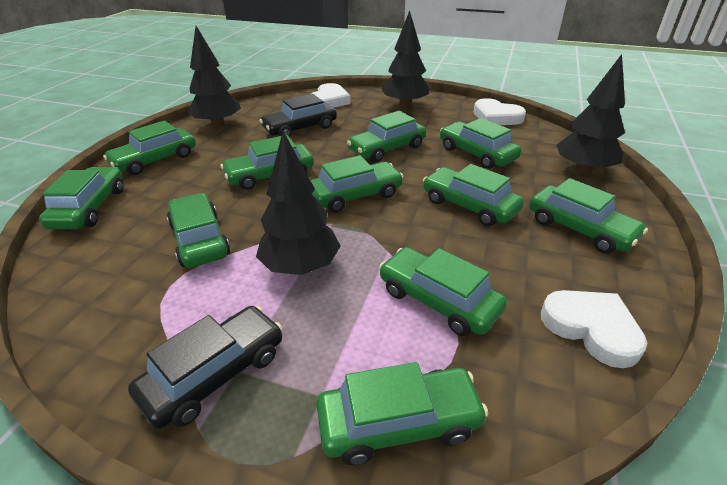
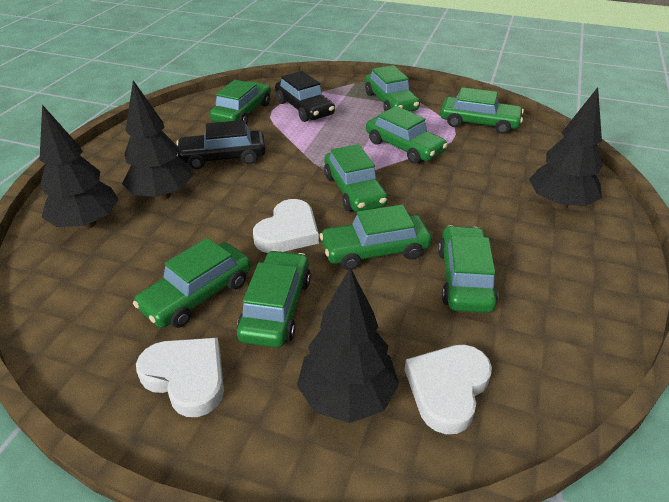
green car: 11 -> 9

